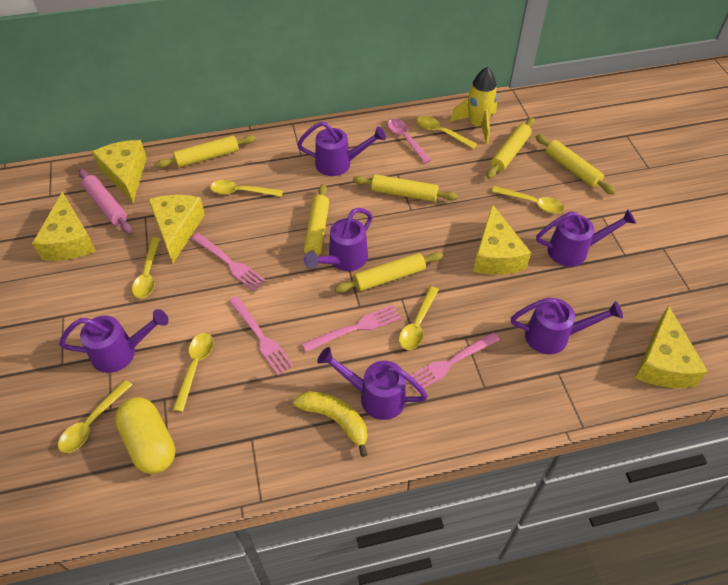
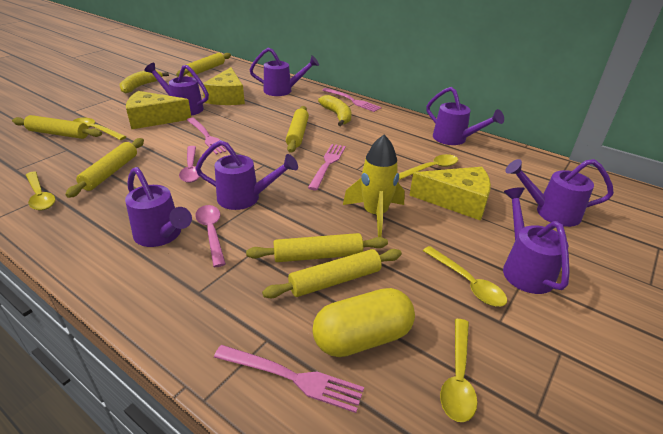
pink rolling pin: 1 -> 0
pink spoon: 1 -> 2
purple watering can: 6 -> 7
yellow banana: 1 -> 2
yellow cheese: 5 -> 3
yellow spoon: 7 -> 5

